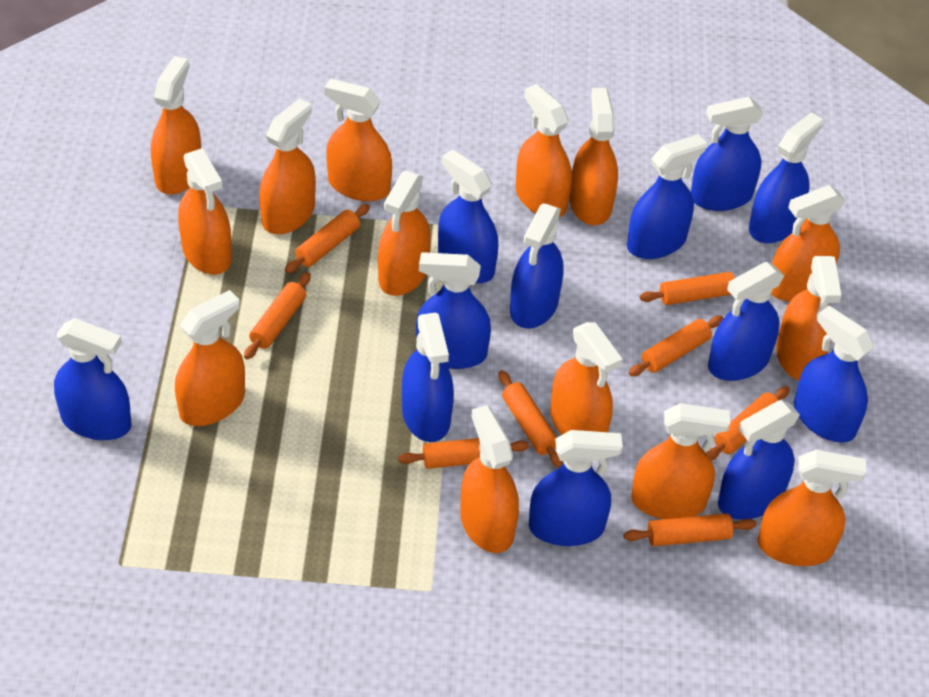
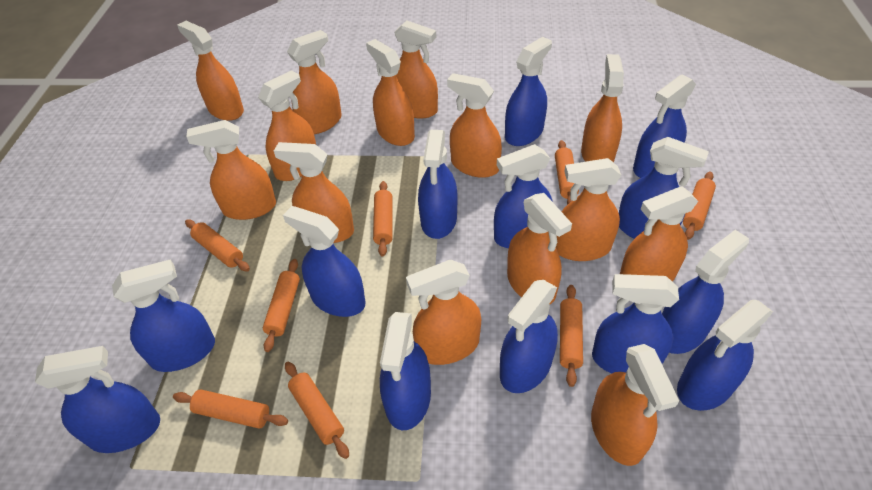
blue spray bottle: 12 -> 13

